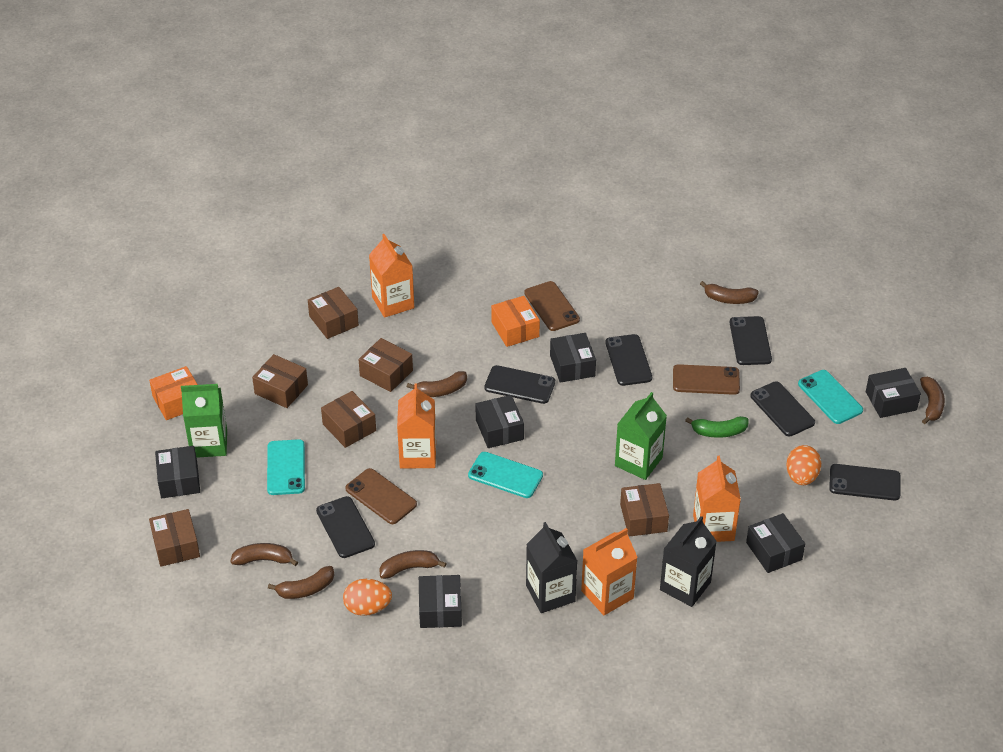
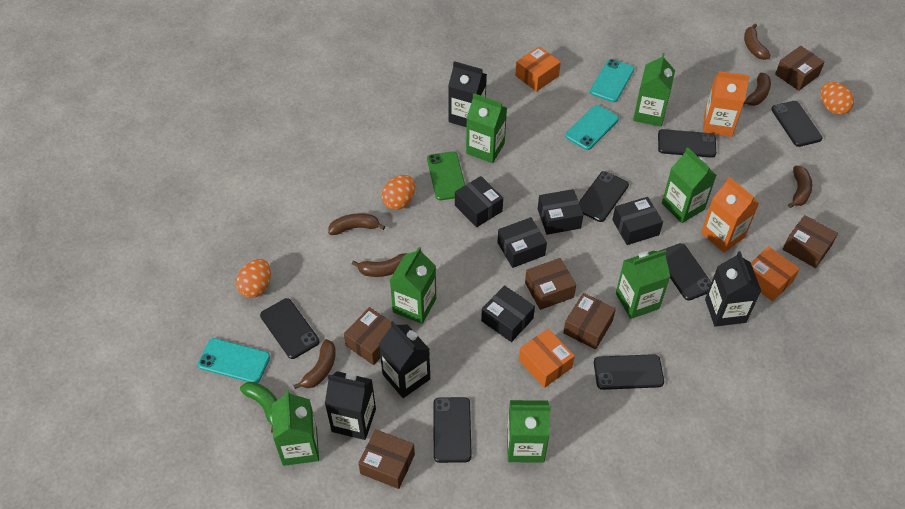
black box: 6 -> 5
black carton: 2 -> 4
black phone: 6 -> 7
brown phone: 3 -> 0
green carton: 2 -> 7
green phone: 0 -> 1
orange box: 2 -> 3
orange carton: 4 -> 2
orange egg: 2 -> 3

